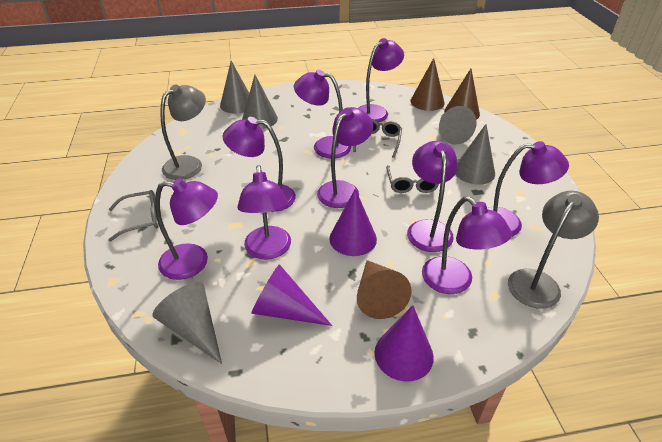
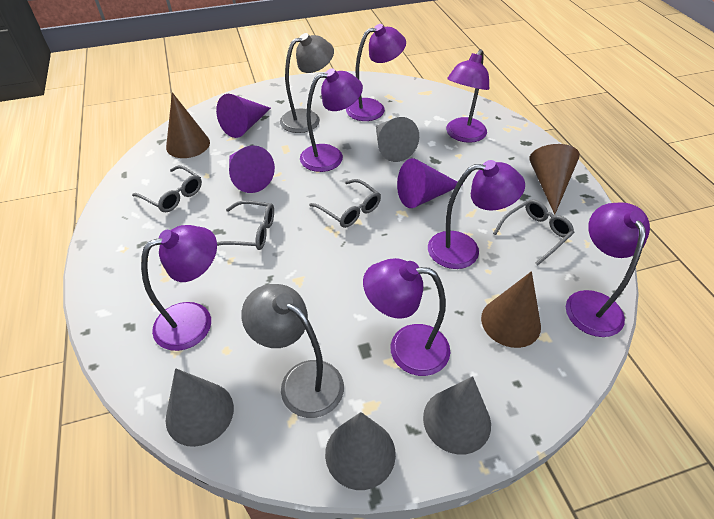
grey cone: 5 -> 4
grey glasses: 3 -> 4
purple lamp: 9 -> 7

